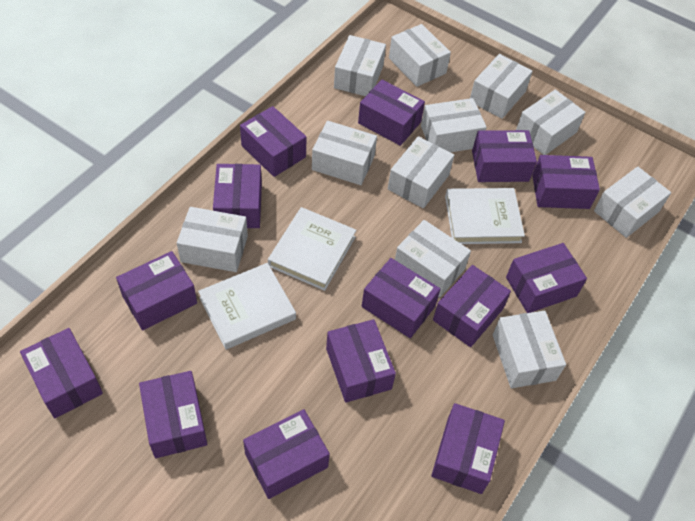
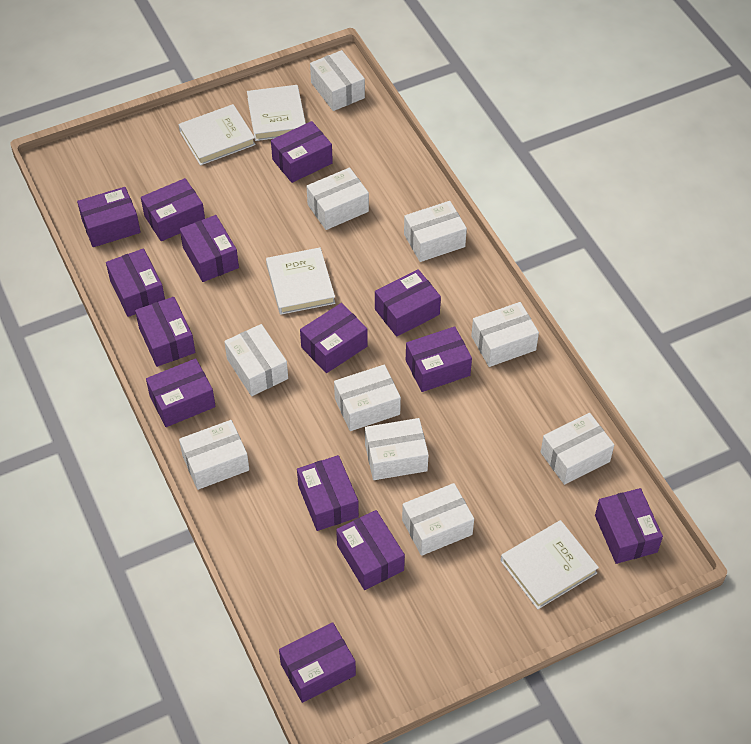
white book: 3 -> 4
white box: 11 -> 10

